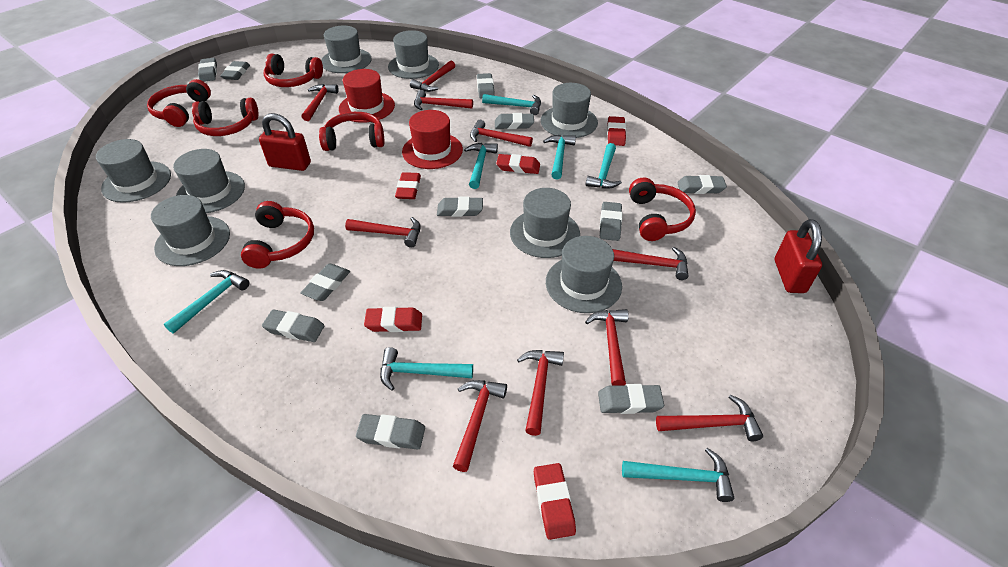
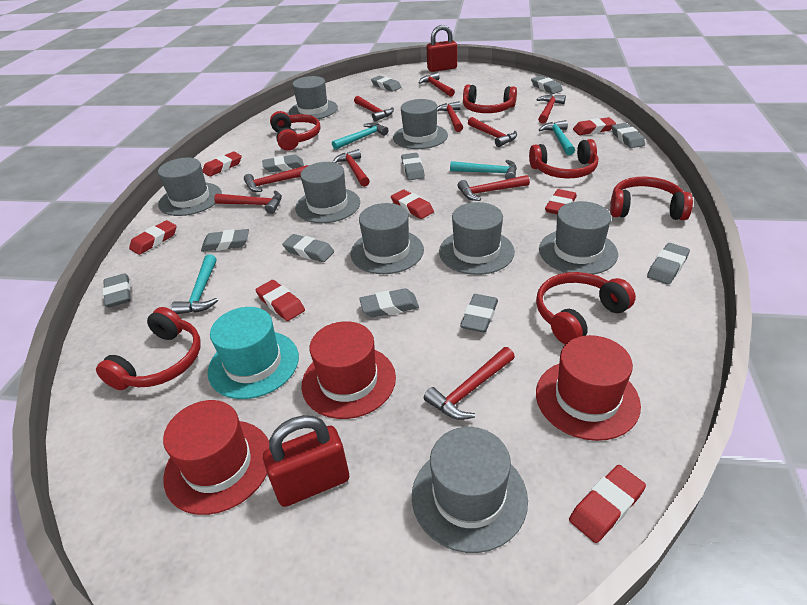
red eraser: 5 -> 7
red hat: 2 -> 3
turquoise hammer: 7 -> 4
turquoise hat: 0 -> 1

